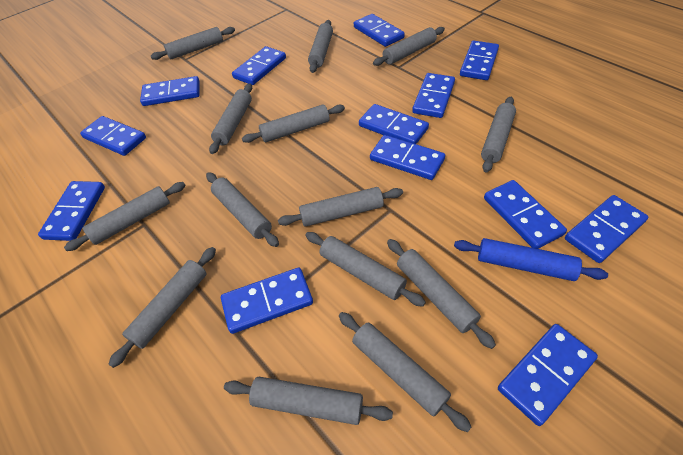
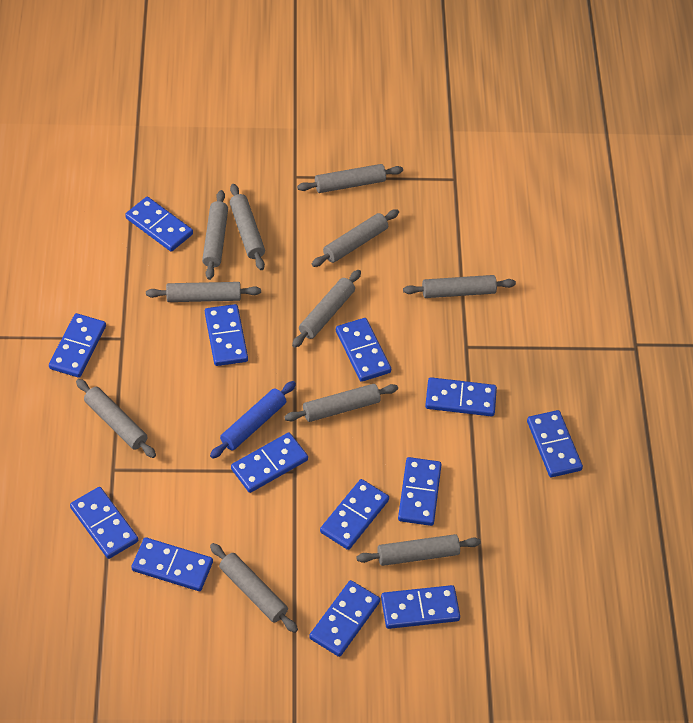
grey rolling pin: 14 -> 11

